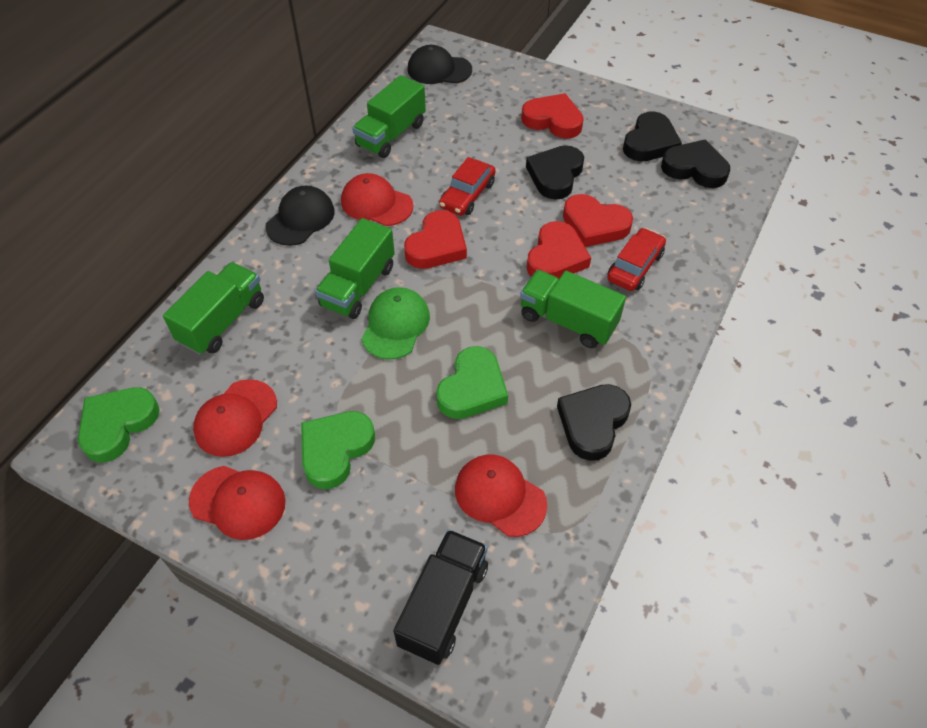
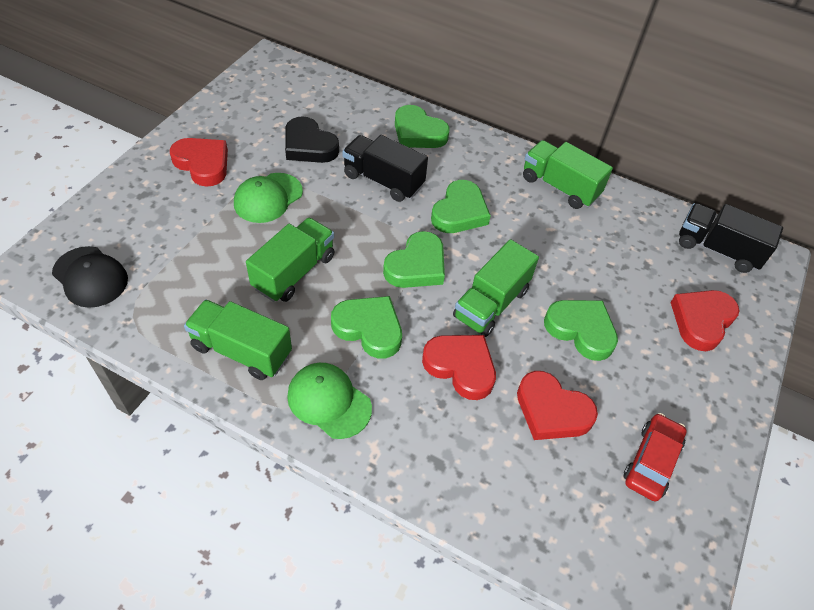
black cap: 2 -> 1
black heart: 4 -> 1
black truck: 1 -> 2
green cap: 1 -> 2
green heart: 3 -> 5
red cap: 4 -> 0
red car: 2 -> 1

